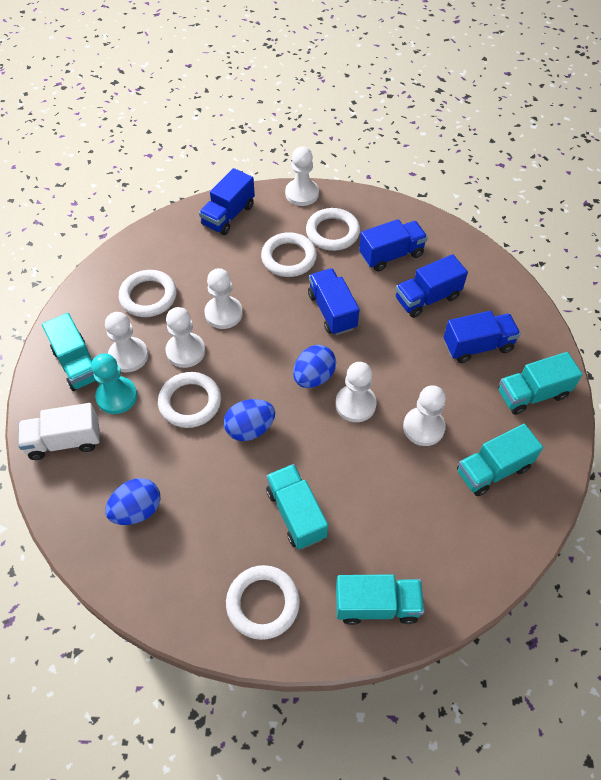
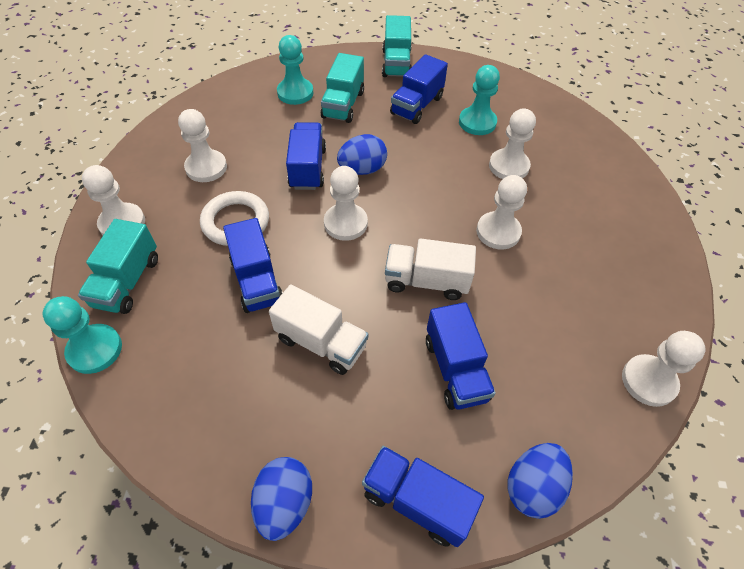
turquoise pawn: 1 -> 3
turquoise truck: 5 -> 3
white ring: 5 -> 1
white truck: 1 -> 2

